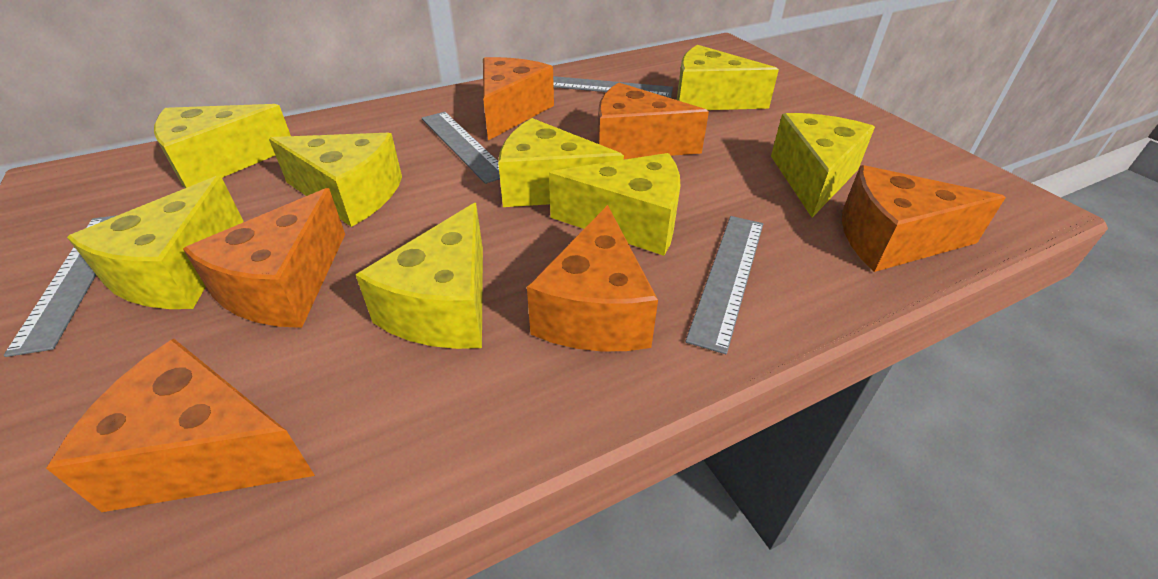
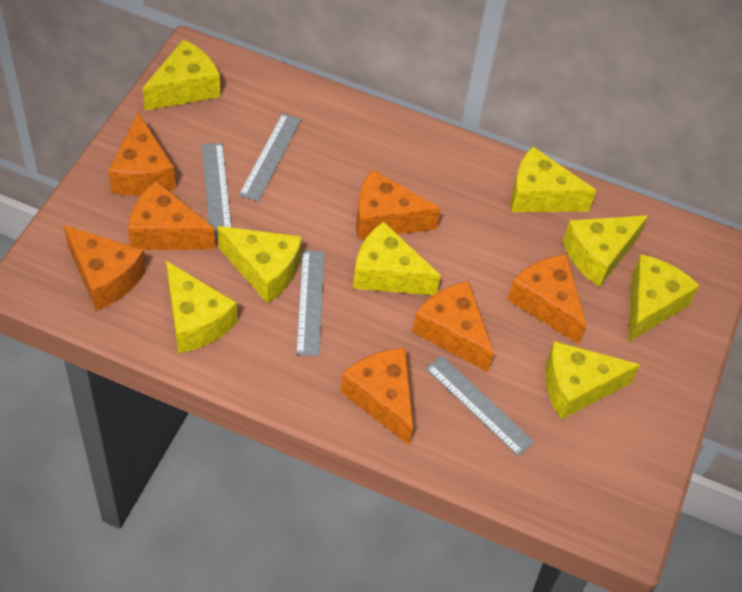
orange cheese: 6 -> 7

